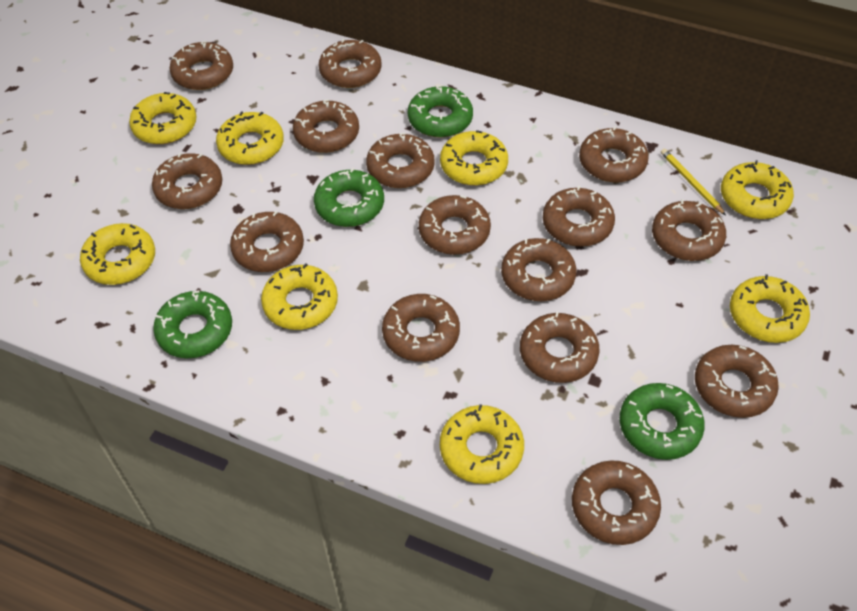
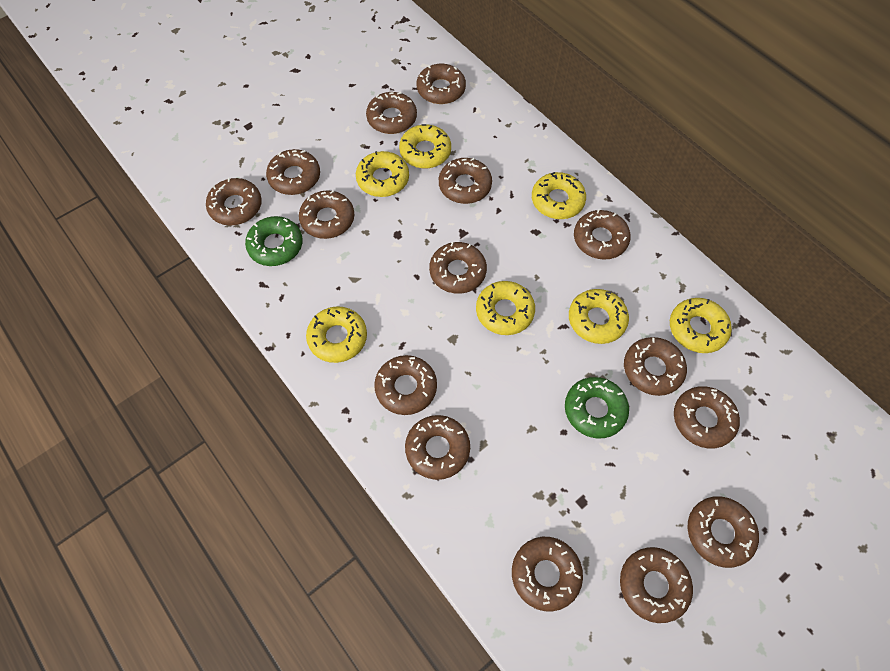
green donut: 4 -> 2
yellow donut: 8 -> 7
yellow pencil: 1 -> 0

